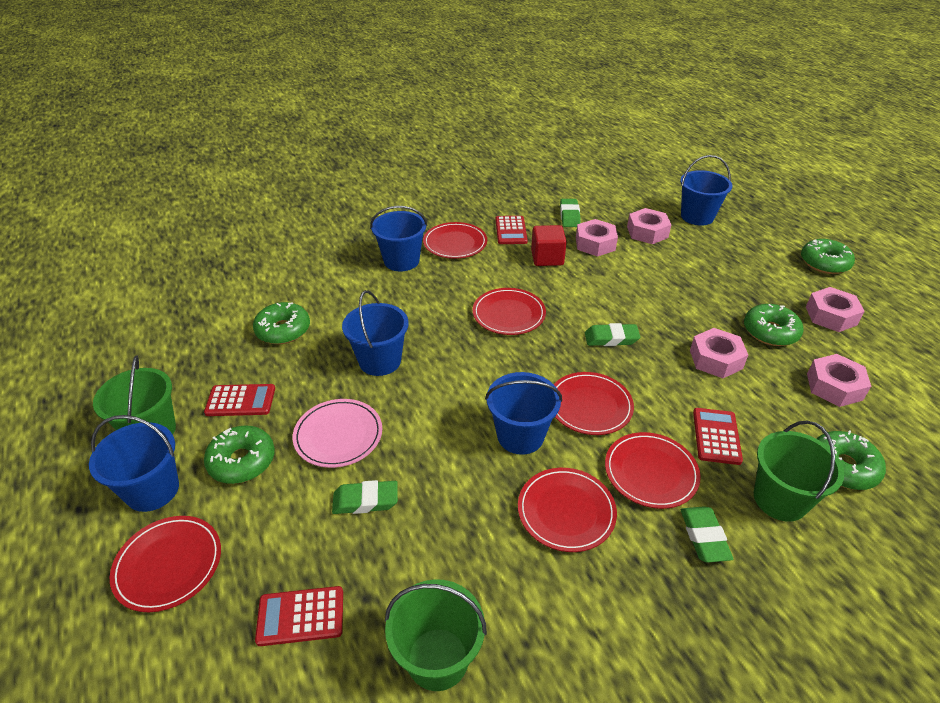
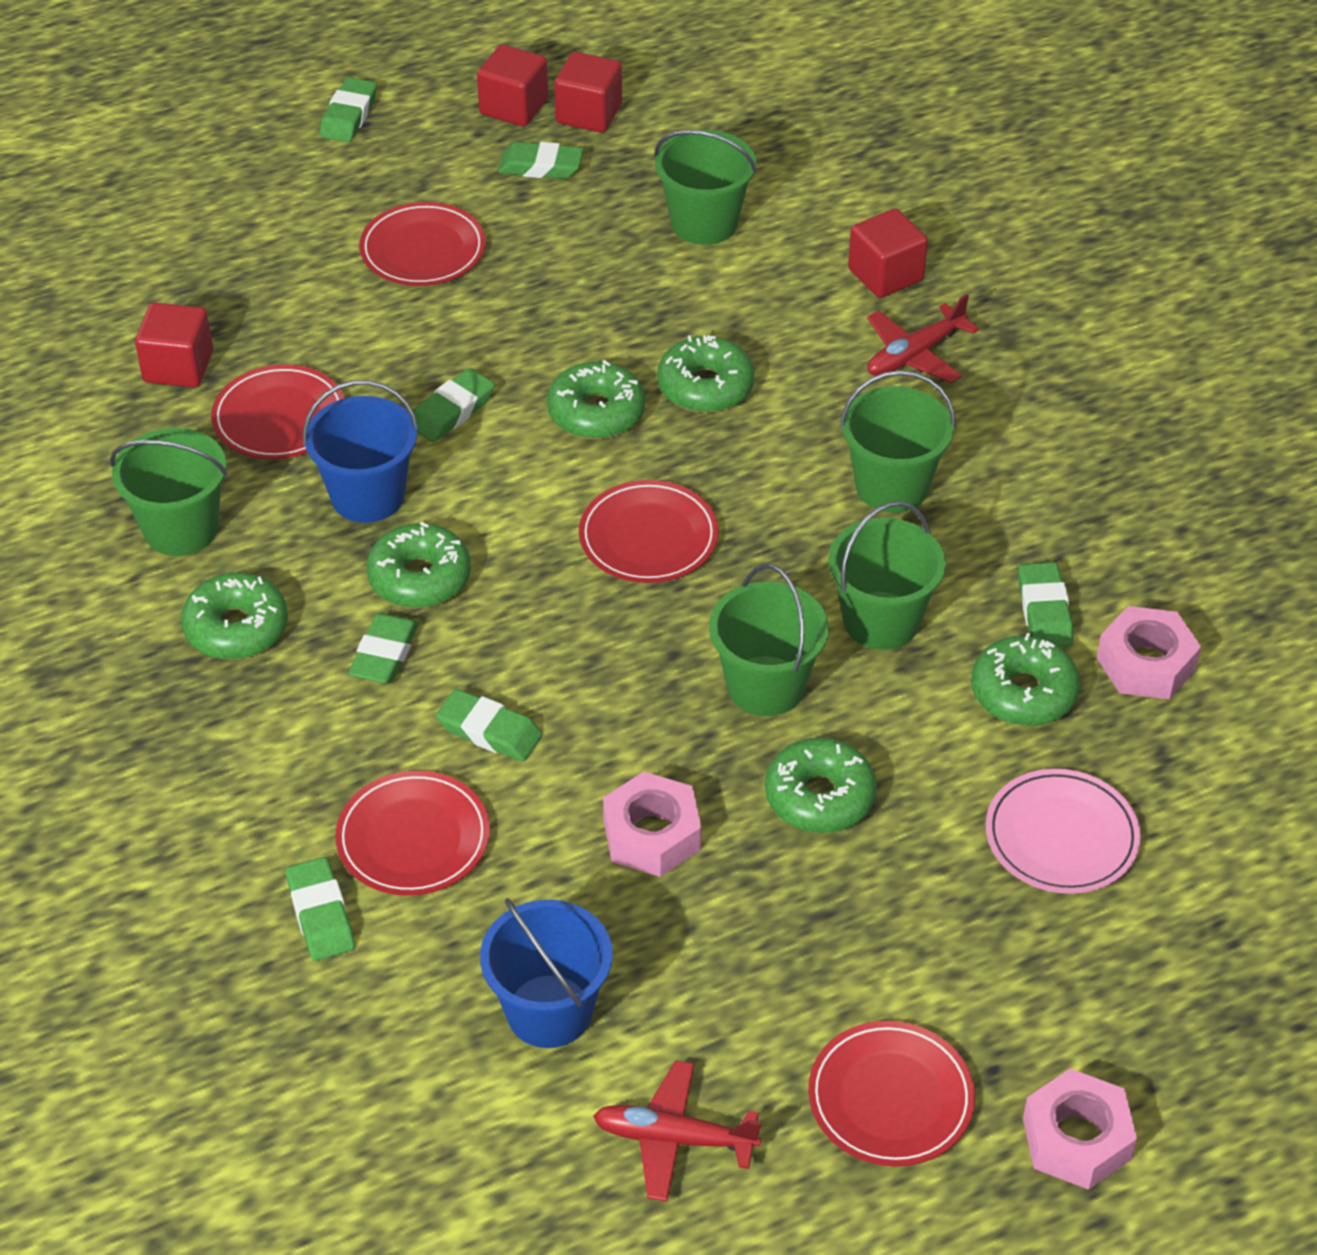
blue bucket: 5 -> 2
green bucket: 3 -> 5
green donut: 5 -> 6
green eraser: 4 -> 7
pink nut: 5 -> 3
red calculator: 4 -> 0
red cube: 1 -> 4
red plane: 0 -> 2
red plate: 6 -> 5

